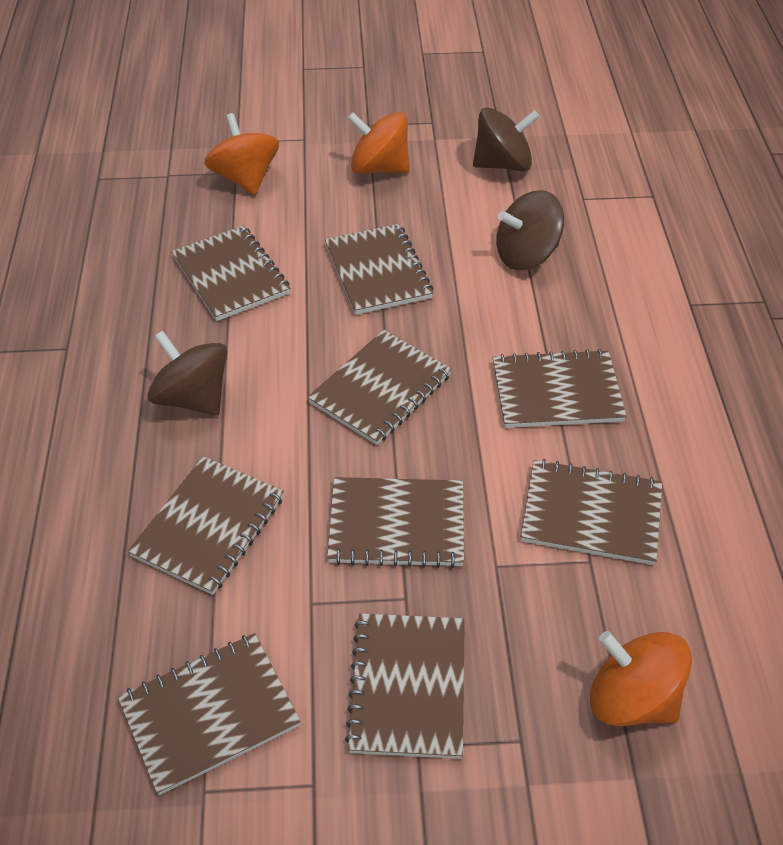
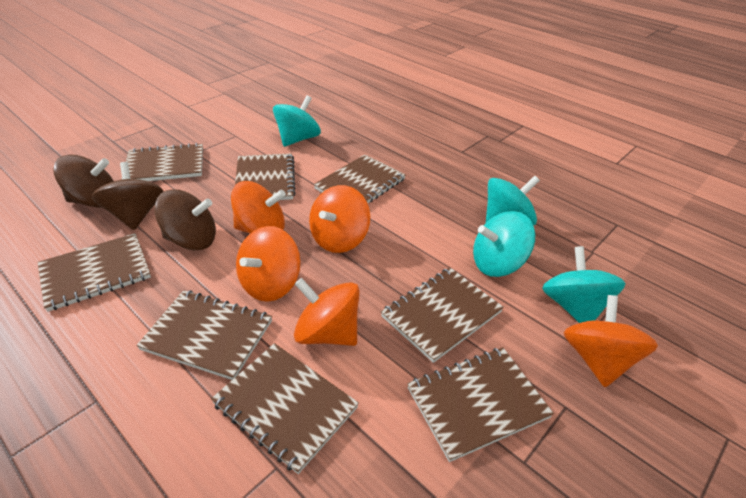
brown notebook: 9 -> 8
orange spinning top: 3 -> 5
turquoise spinning top: 0 -> 4

